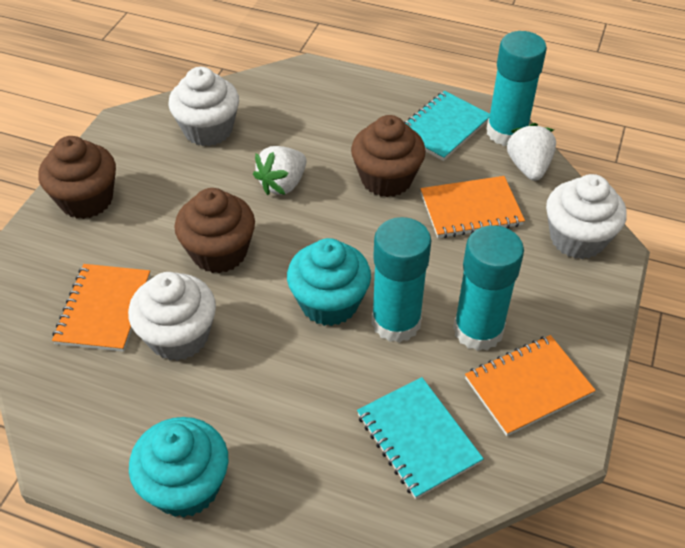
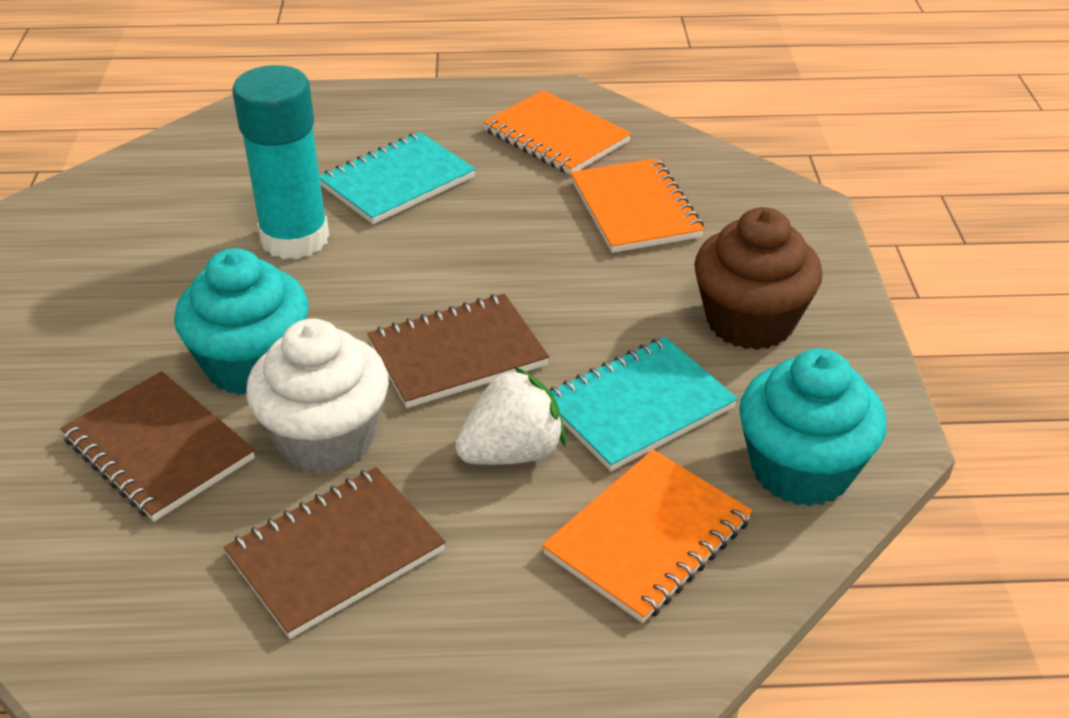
brown cupcake: 3 -> 1
brown notebook: 0 -> 3
turquoise glue stick: 3 -> 1
white cupcake: 3 -> 1
white strawberry: 2 -> 1

